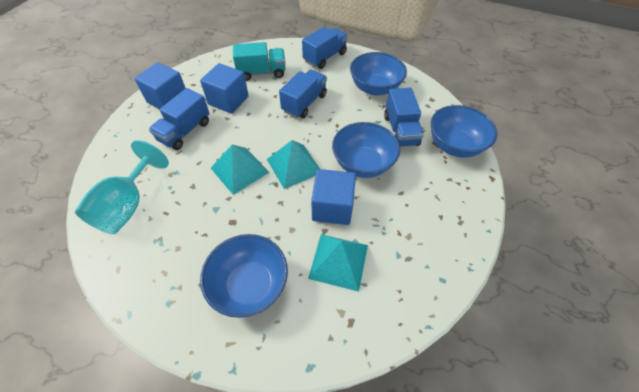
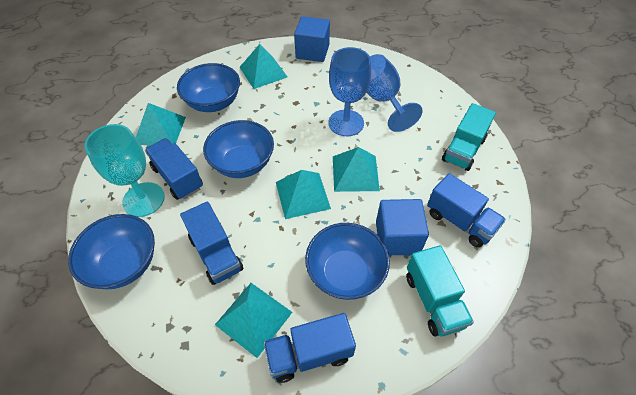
blue cube: 3 -> 2
blue goblet: 0 -> 2
turquoise pyramid: 3 -> 5
turquoise truck: 1 -> 2

